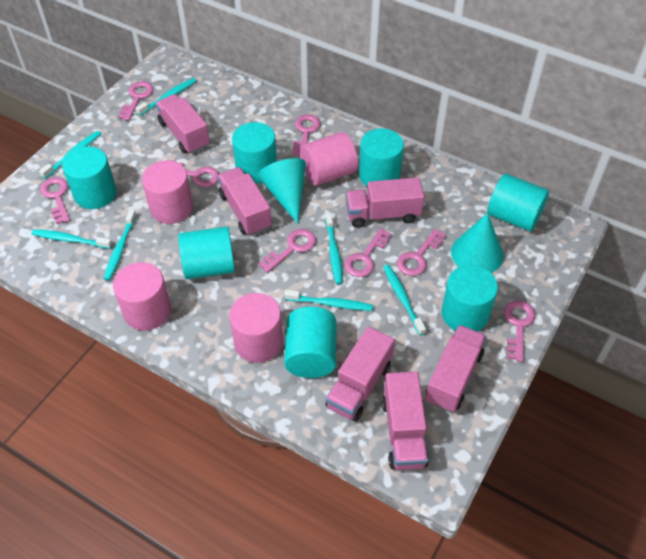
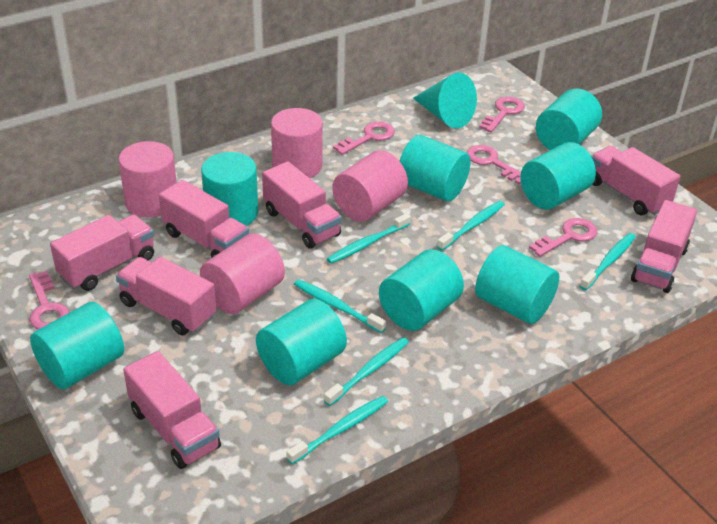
pink key: 8 -> 5
pink truck: 6 -> 7
turquoise cone: 2 -> 1
turquoise cylinder: 7 -> 8
turquoise toothbrush: 7 -> 6

